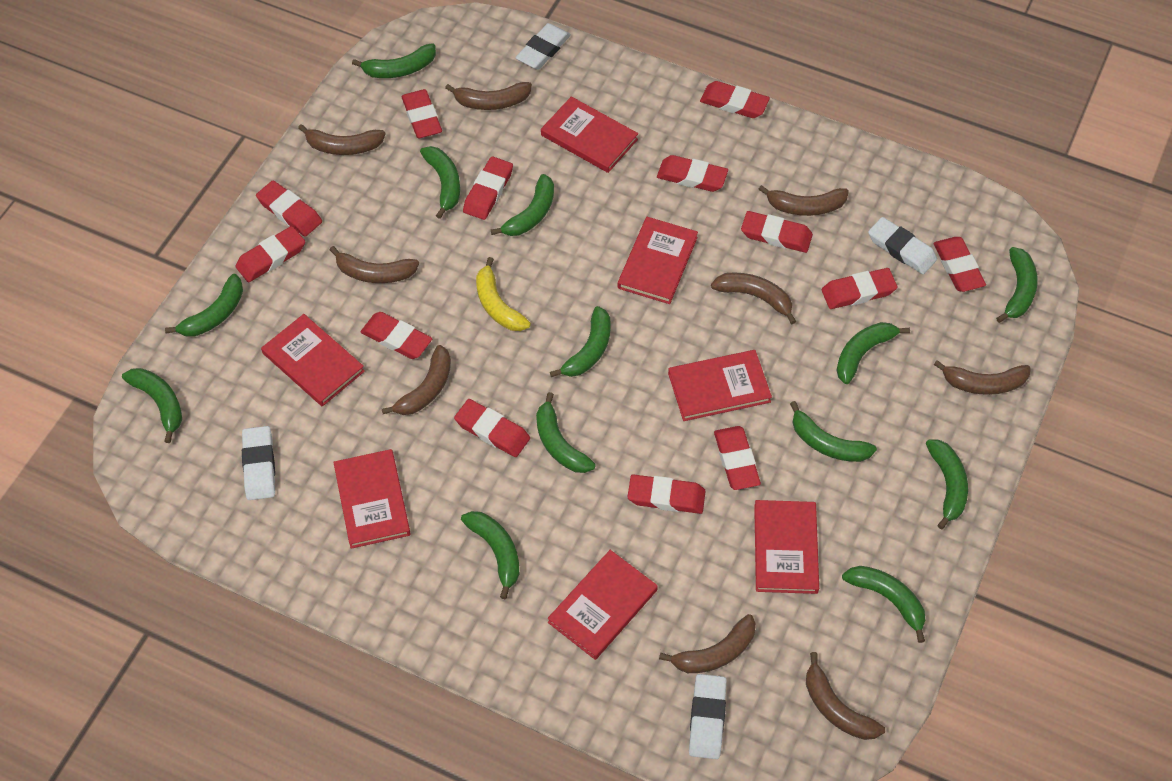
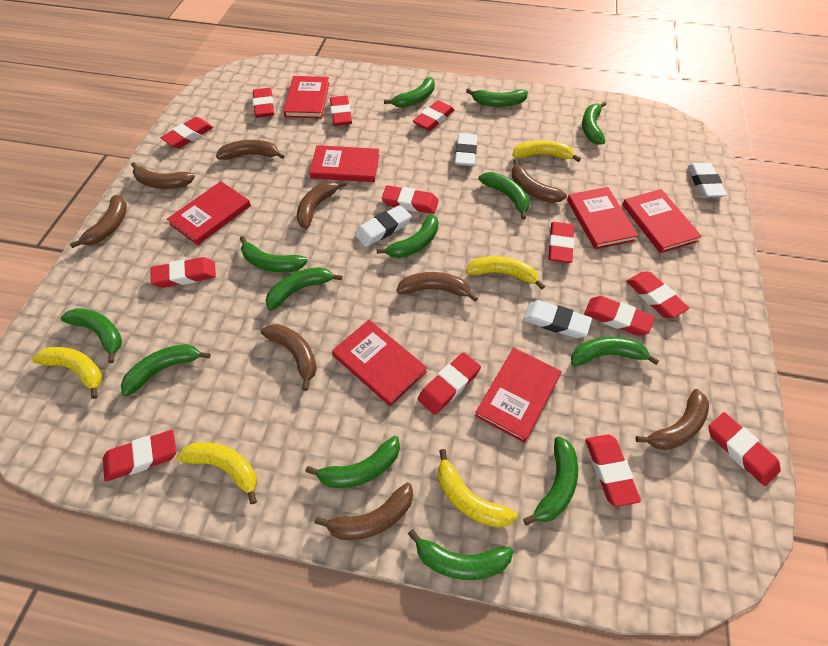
yellow banana: 1 -> 5

